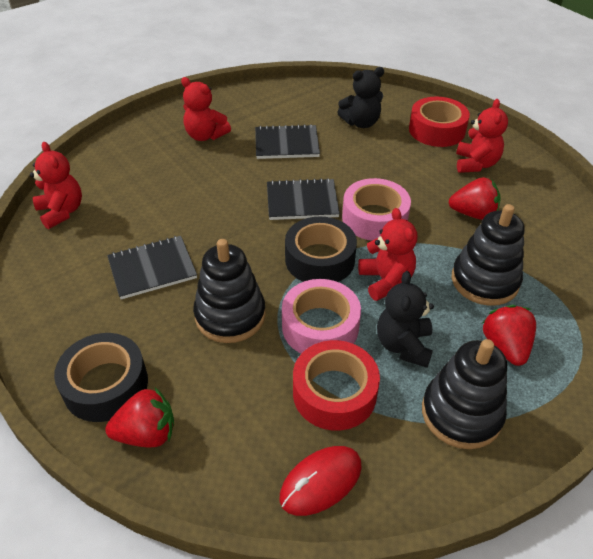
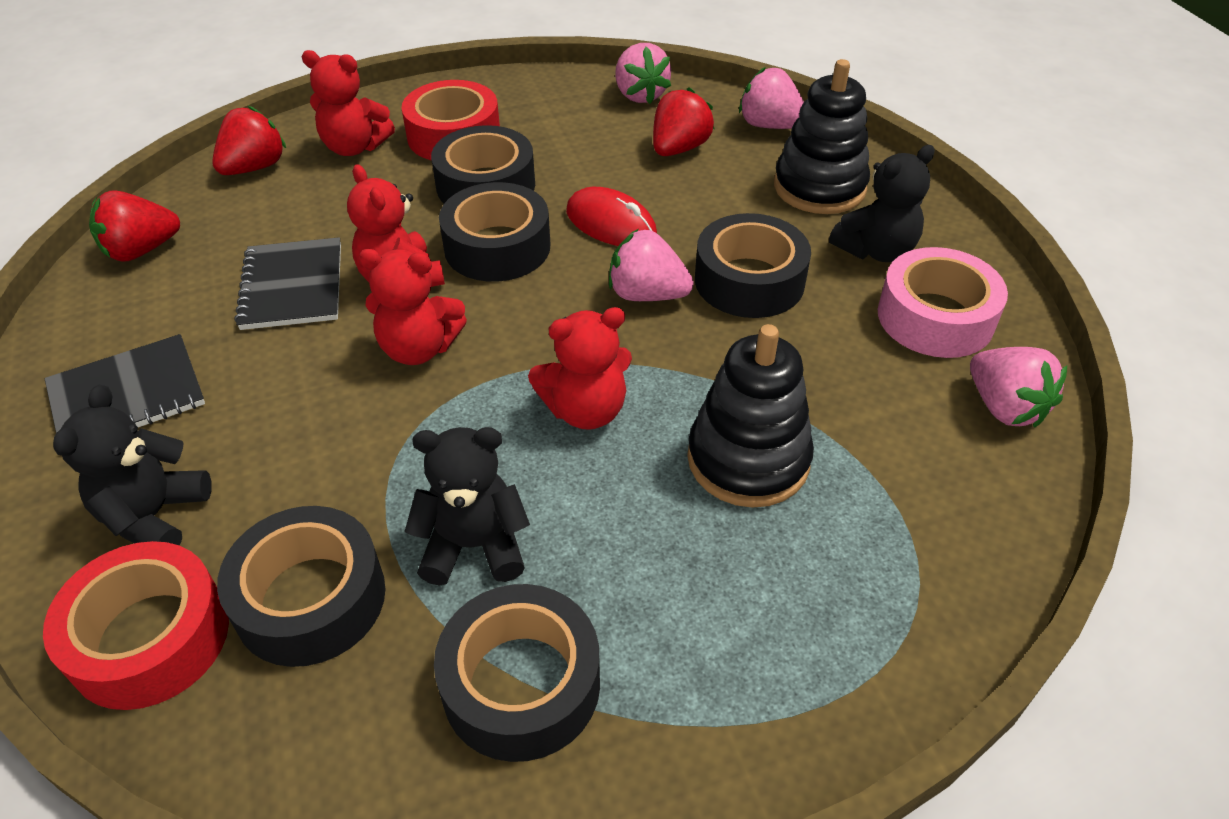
black notebook: 3 -> 2
black stacking toy: 3 -> 2
black tape: 2 -> 5
black teddy bear: 2 -> 3
pink strawberry: 0 -> 4
pink tape: 2 -> 1

